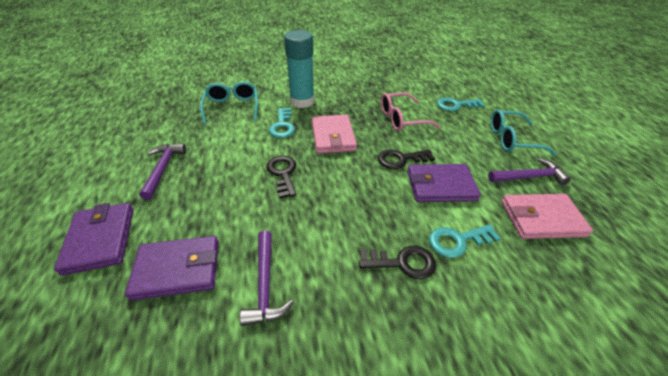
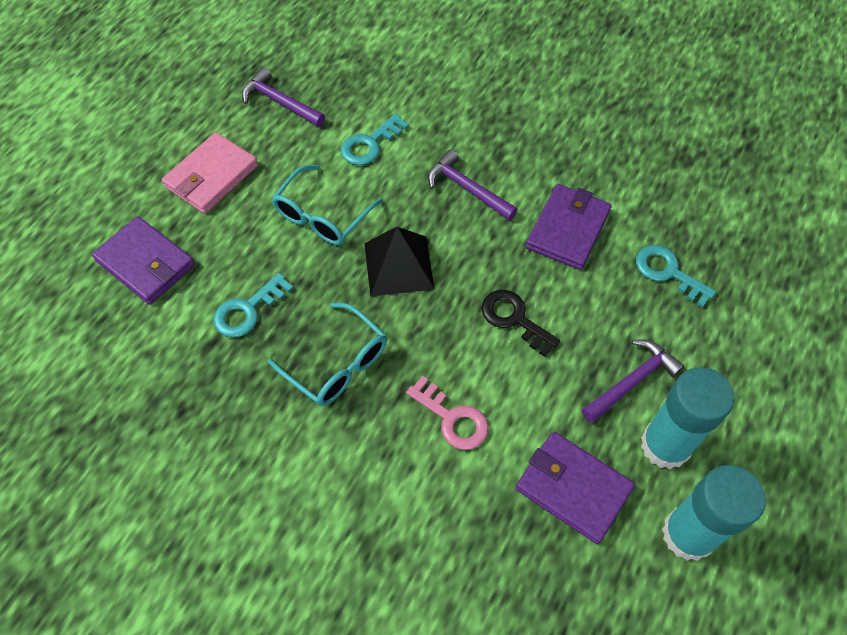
black key: 3 -> 1
black pyramid: 0 -> 1
pink glasses: 1 -> 0
pink key: 0 -> 1
pink wallet: 2 -> 1
turquoise glue stick: 1 -> 2

